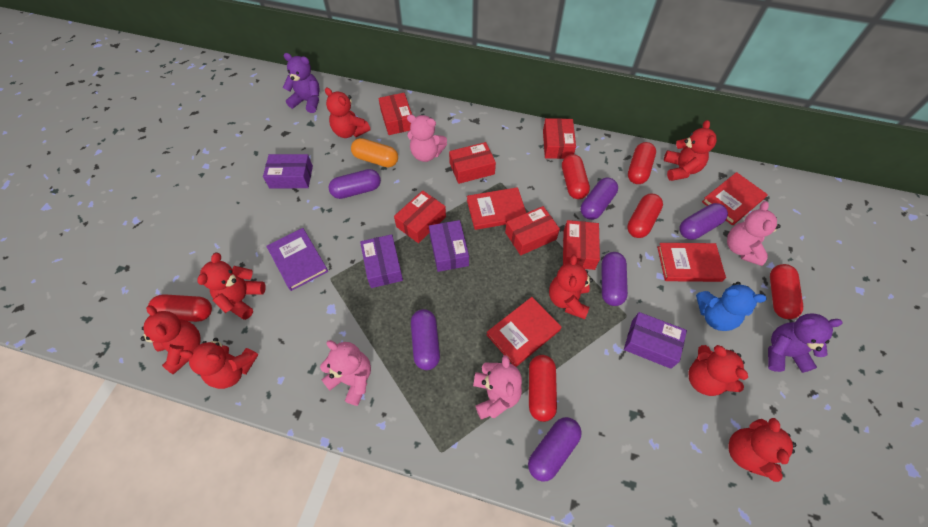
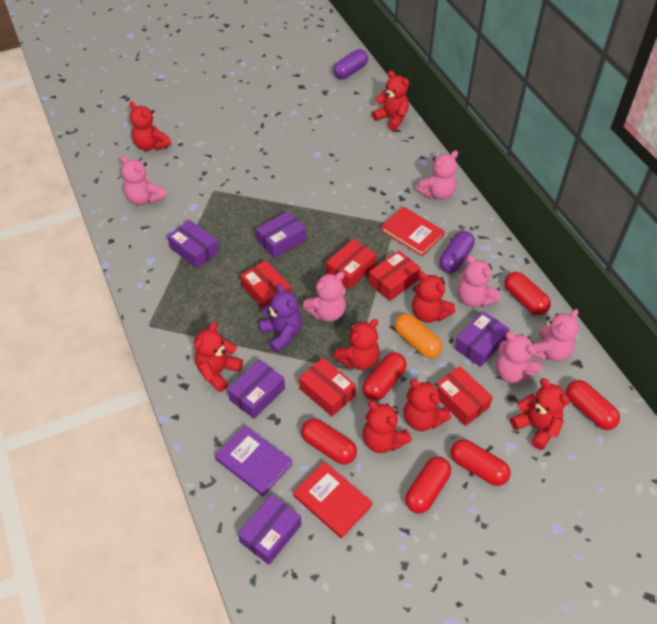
blue teddy bear: 1 -> 0
pink teddy bear: 4 -> 6
purple box: 4 -> 5
purple capsule: 6 -> 2
purple teddy bear: 2 -> 1
red book: 4 -> 2
red box: 6 -> 5

